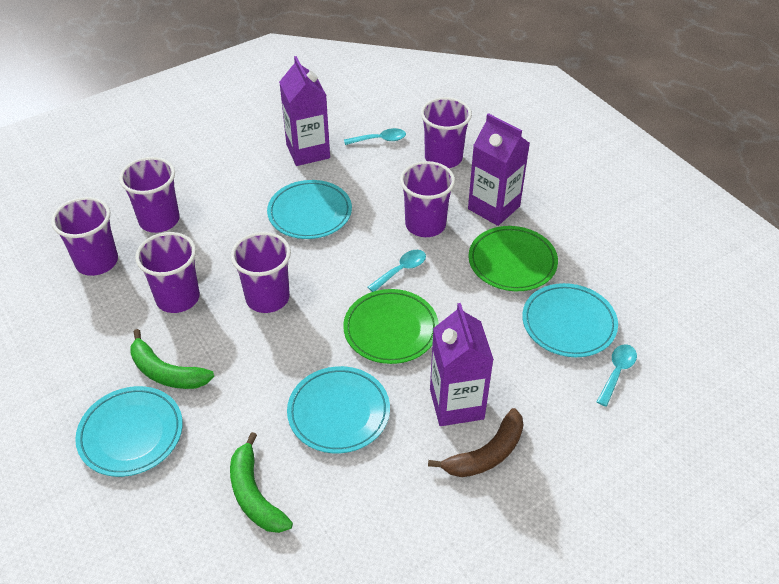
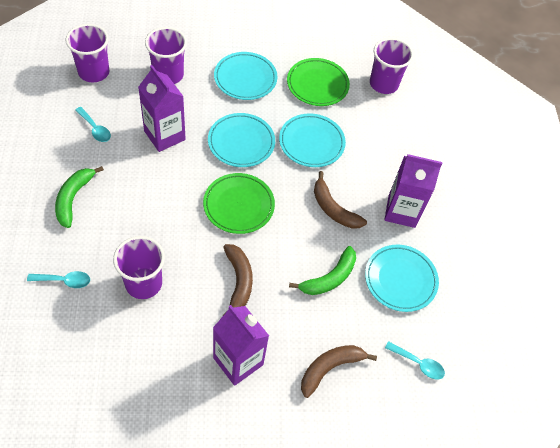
brown banana: 1 -> 3
purple cup: 6 -> 4

